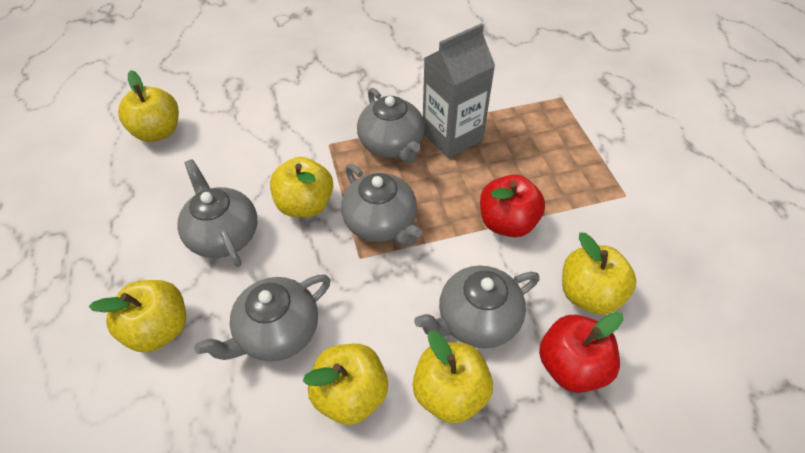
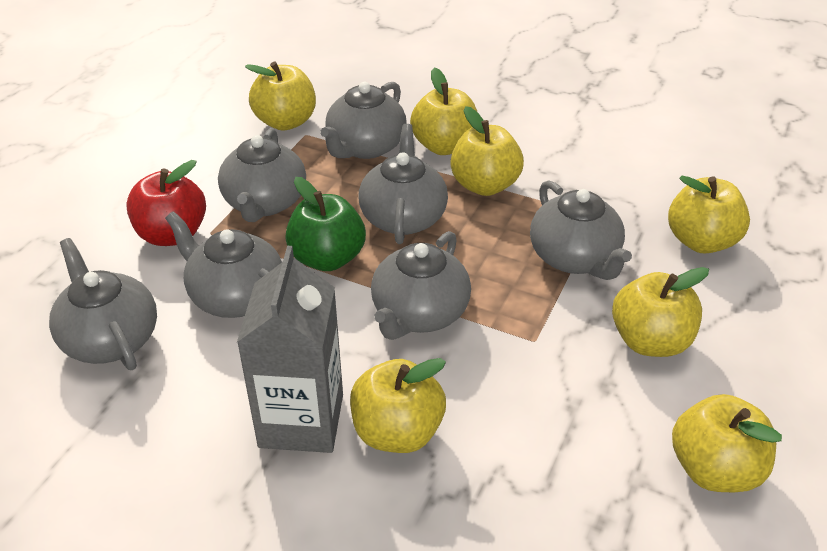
green apple: 0 -> 1
grey teapot: 5 -> 7
red apple: 2 -> 1
yellow apple: 6 -> 7

